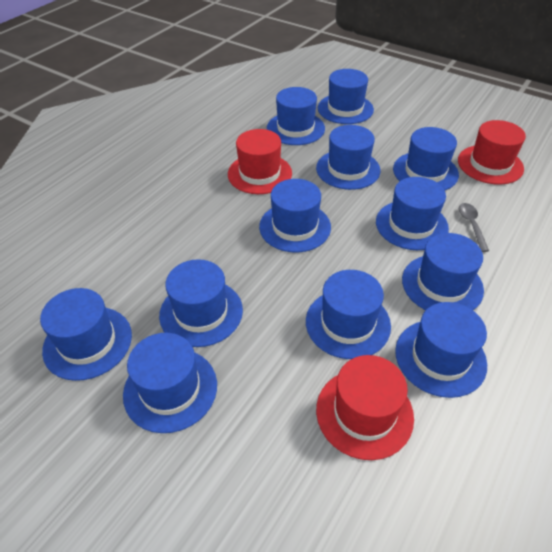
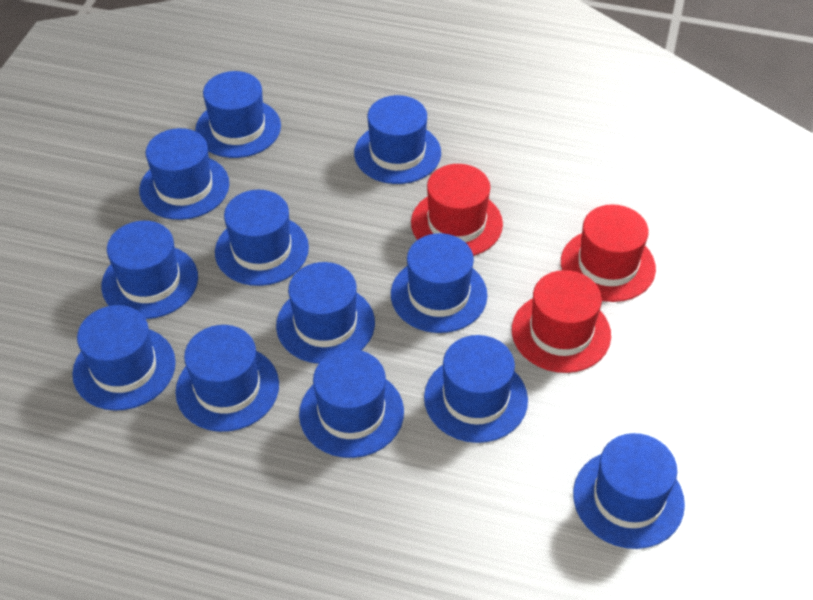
grey spoon: 1 -> 0

